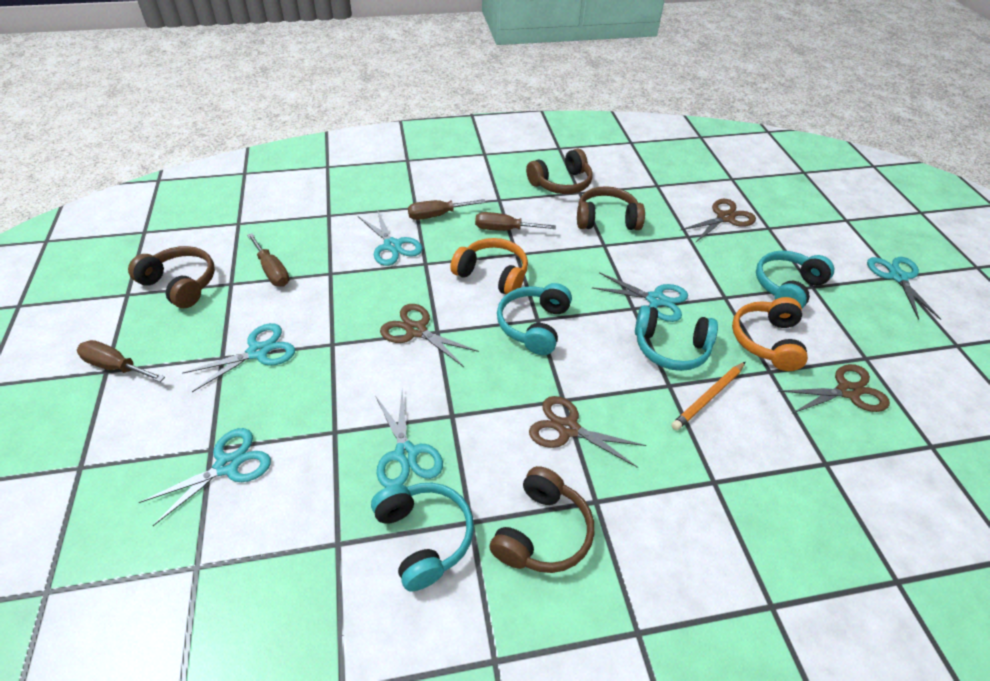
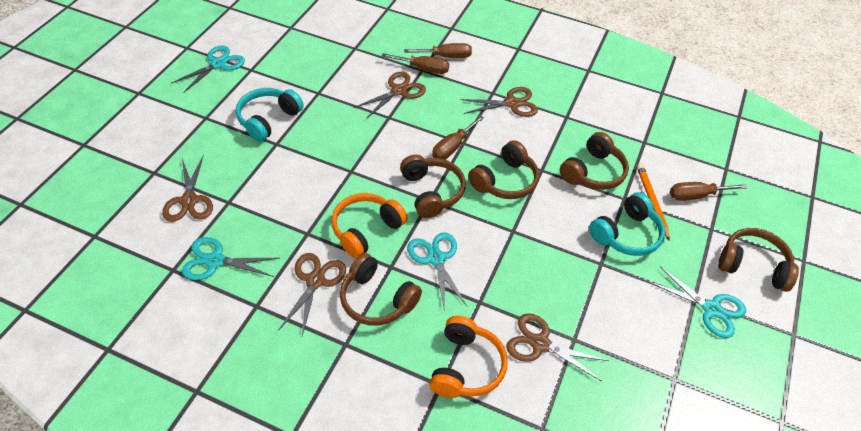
brown headphones: 4 -> 5
brown scissors: 4 -> 5
turquoise headphones: 4 -> 2
turquoise scissors: 6 -> 4

